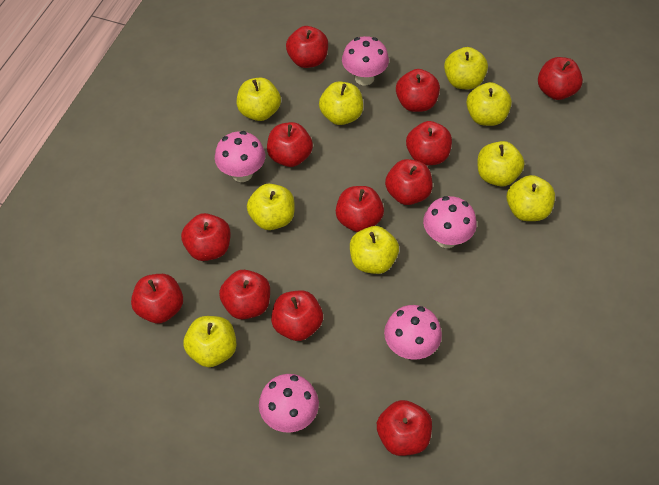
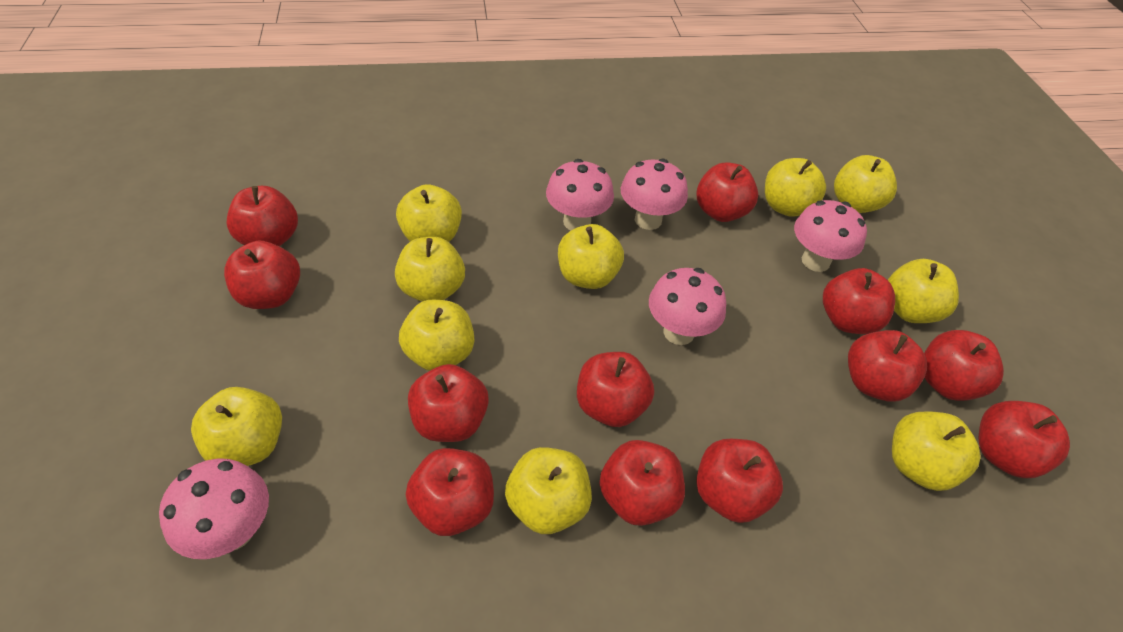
yellow apple: 9 -> 10

